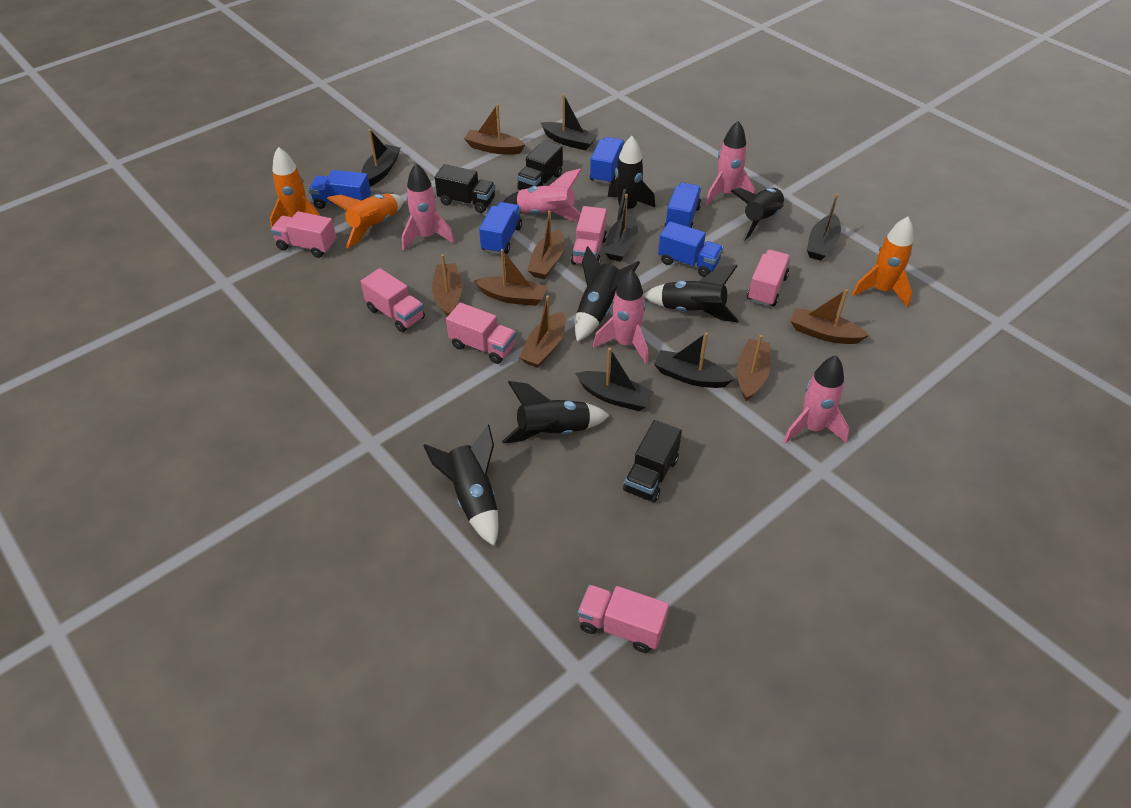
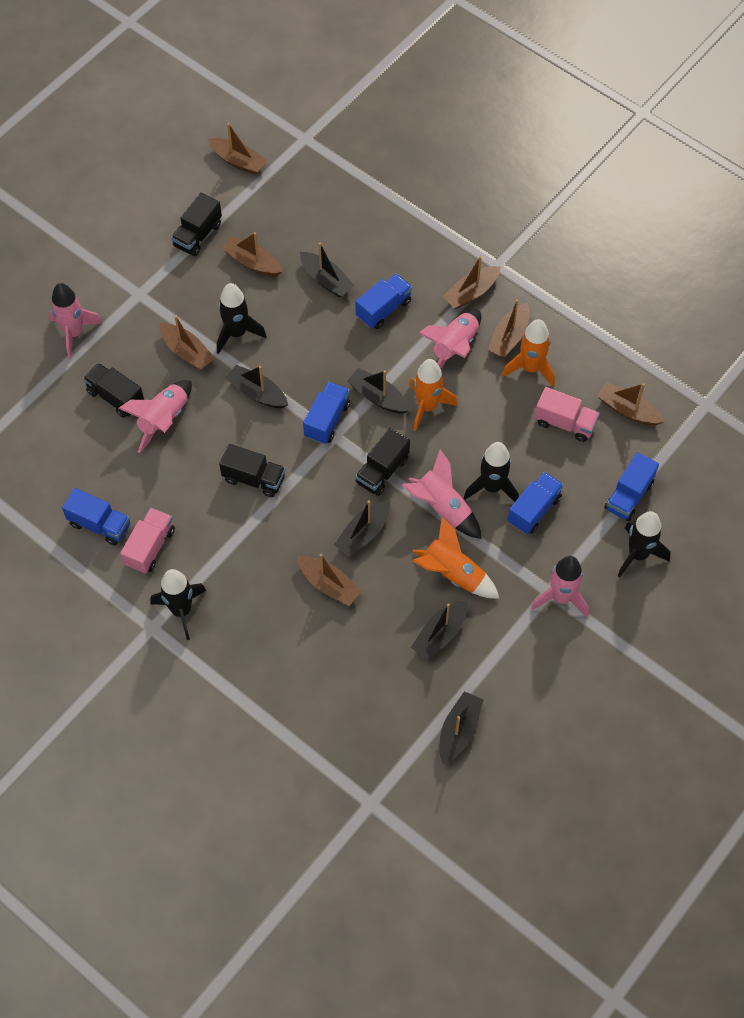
black rocket: 6 -> 4
black truck: 3 -> 4
pink truck: 6 -> 2

